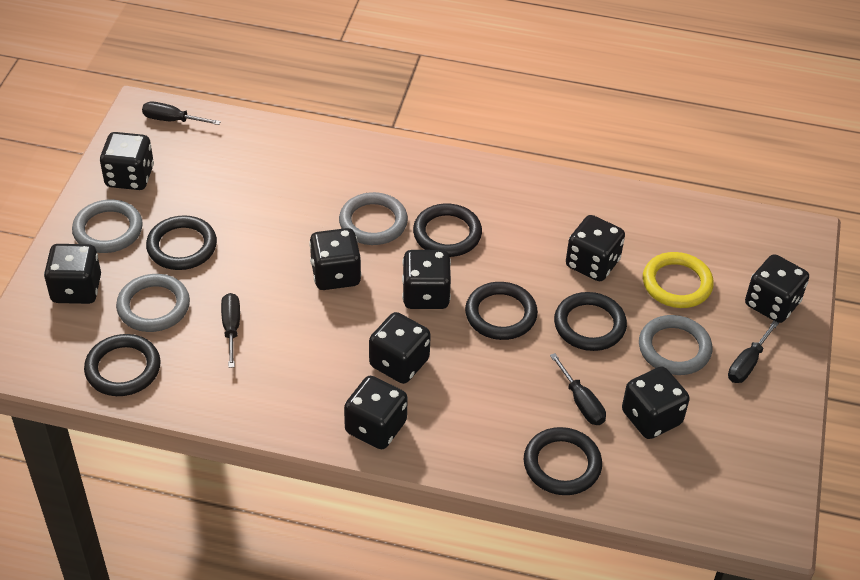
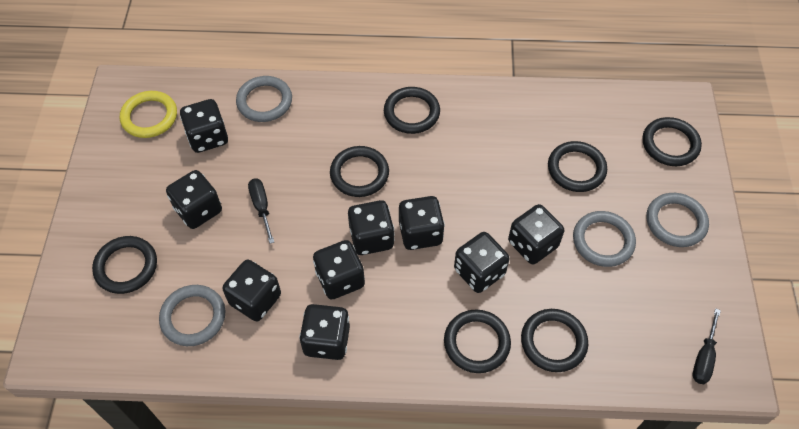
black ring: 6 -> 7
black screwdriver: 4 -> 2

